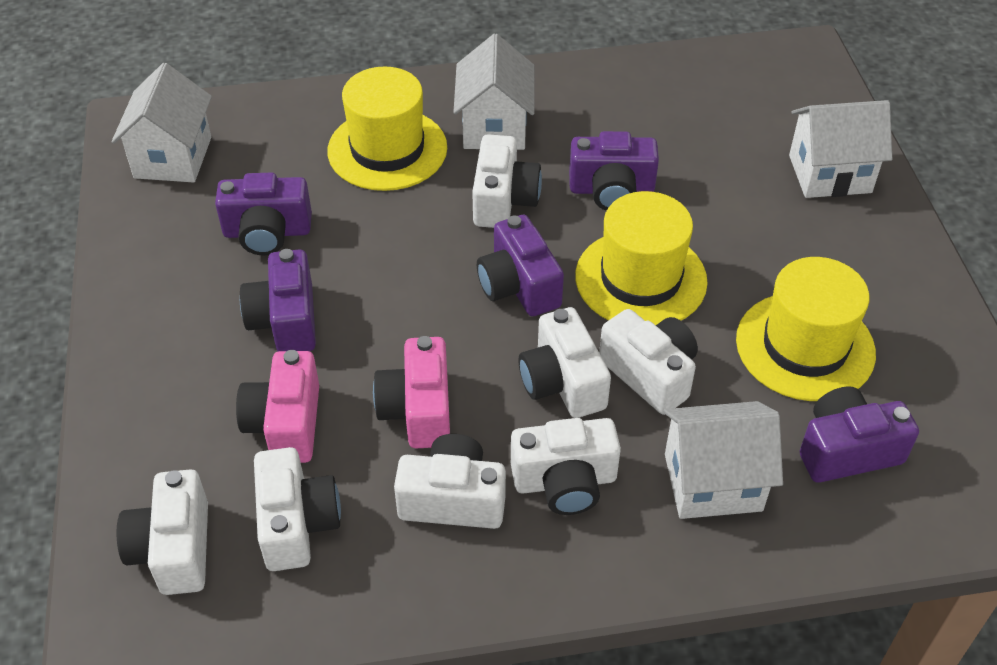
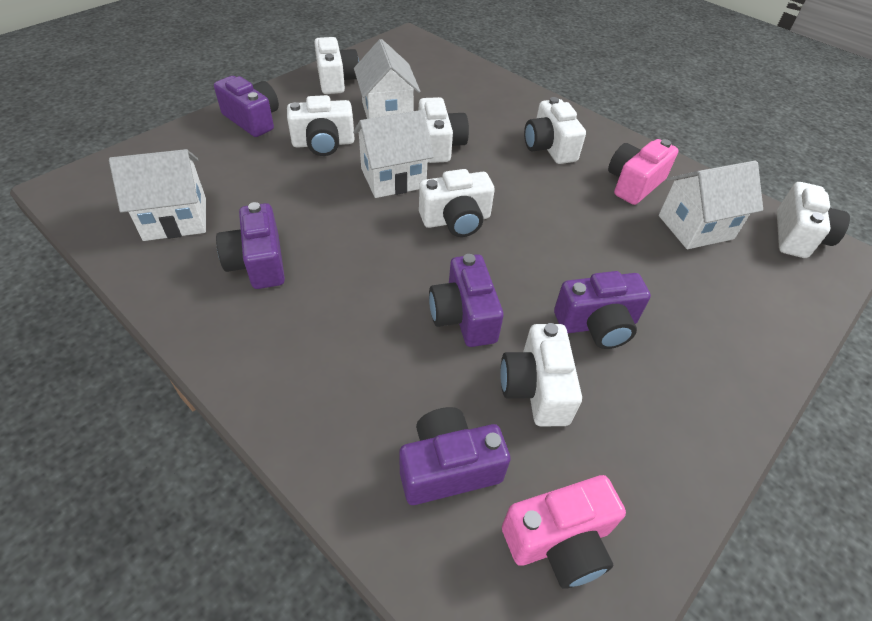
yellow hat: 3 -> 0

